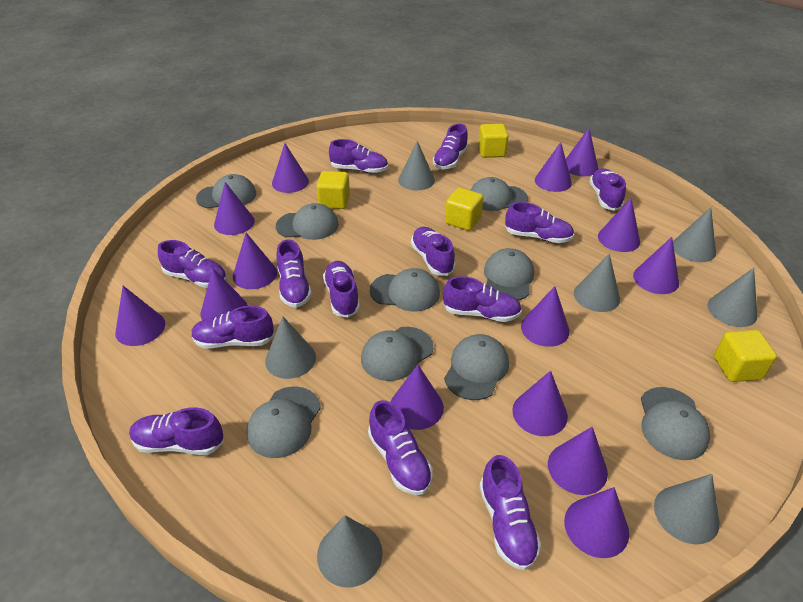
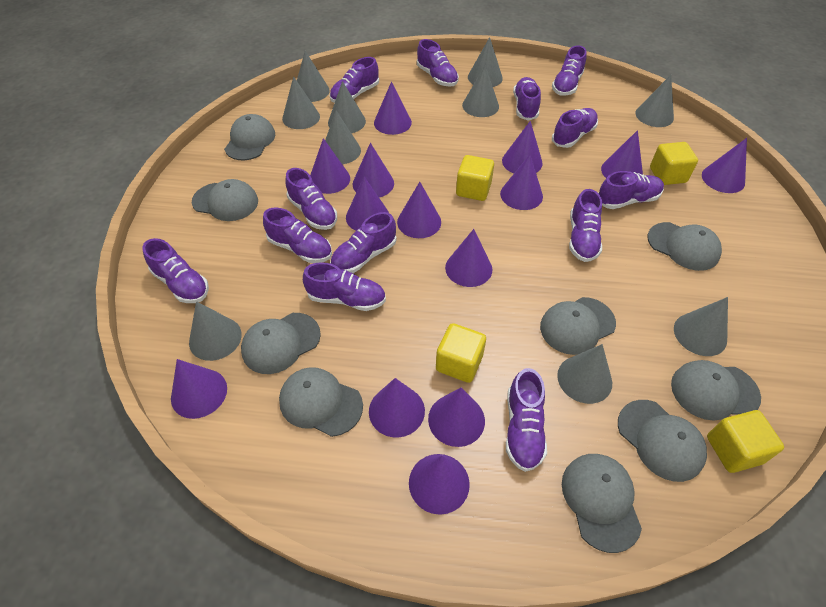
grey cone: 7 -> 10

